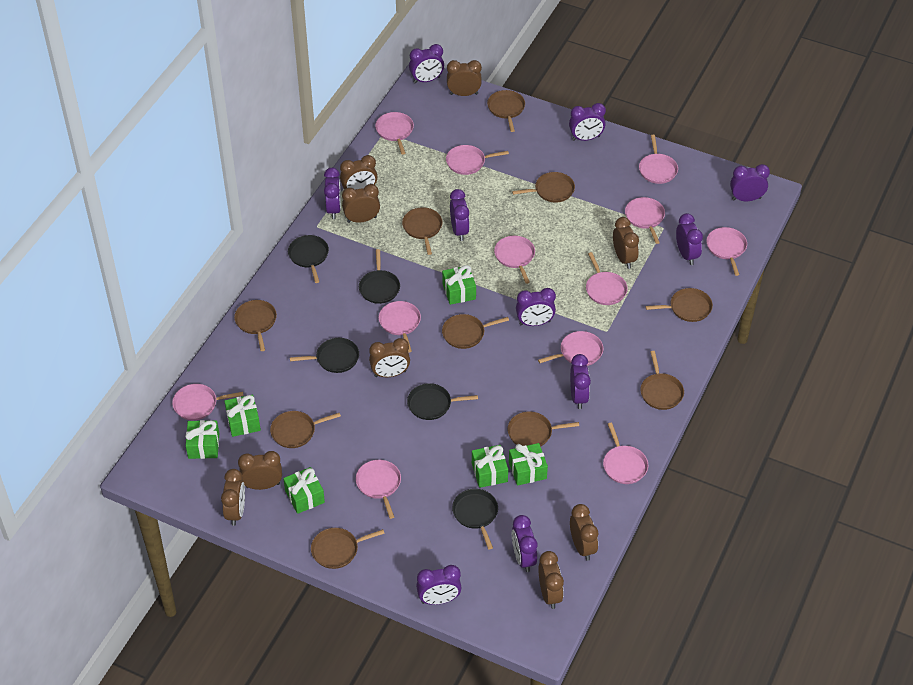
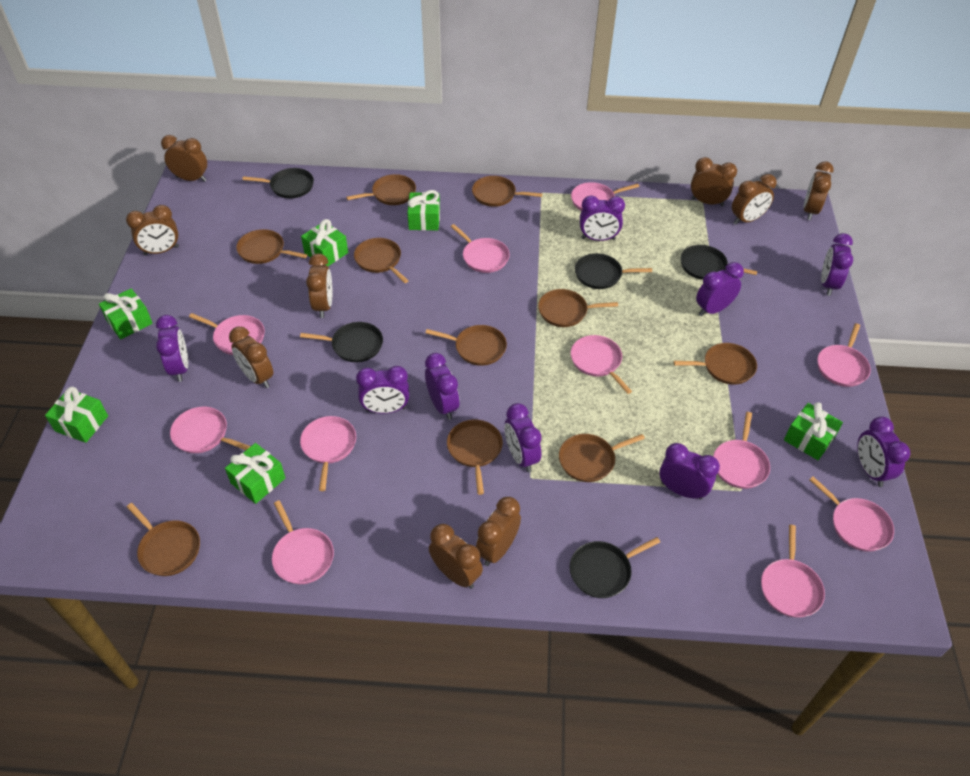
pink pan: 12 -> 11
purple clock: 10 -> 9

